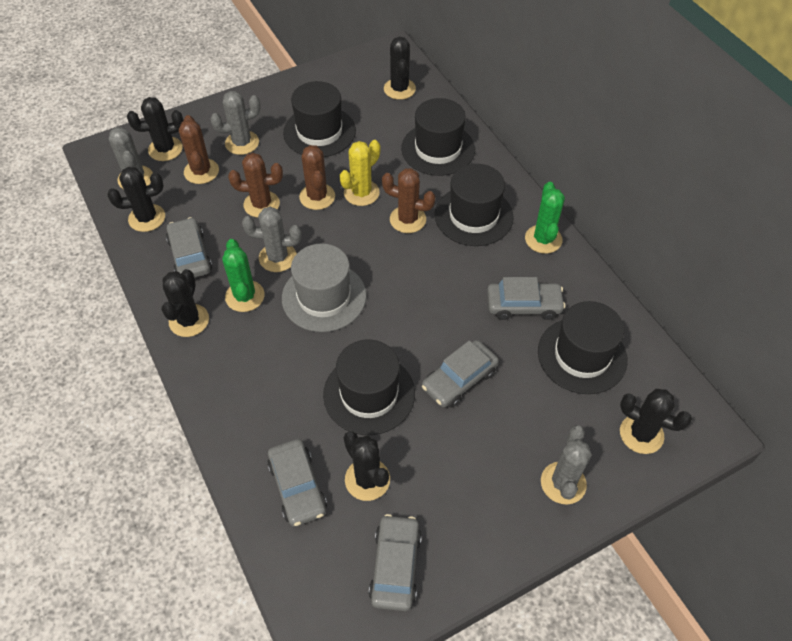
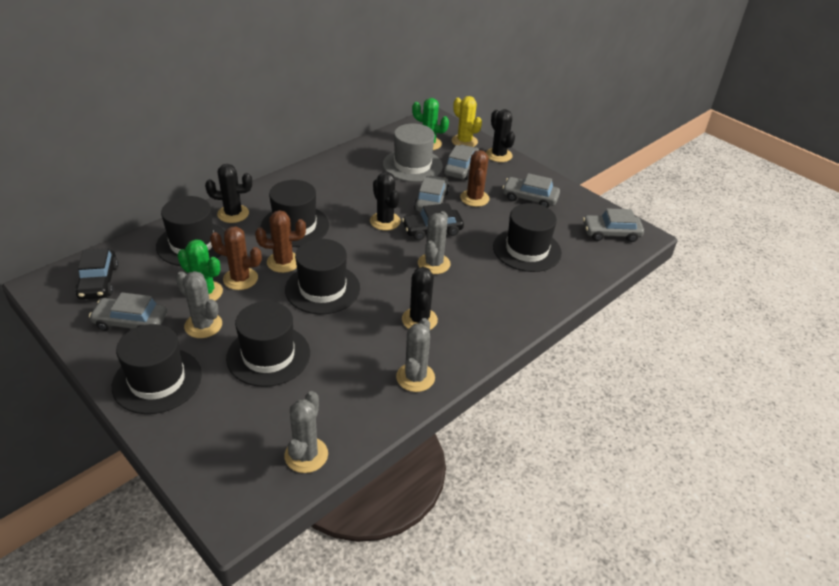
black cactus: 6 -> 4
black car: 0 -> 2
black hat: 5 -> 6
brown cactus: 4 -> 3

